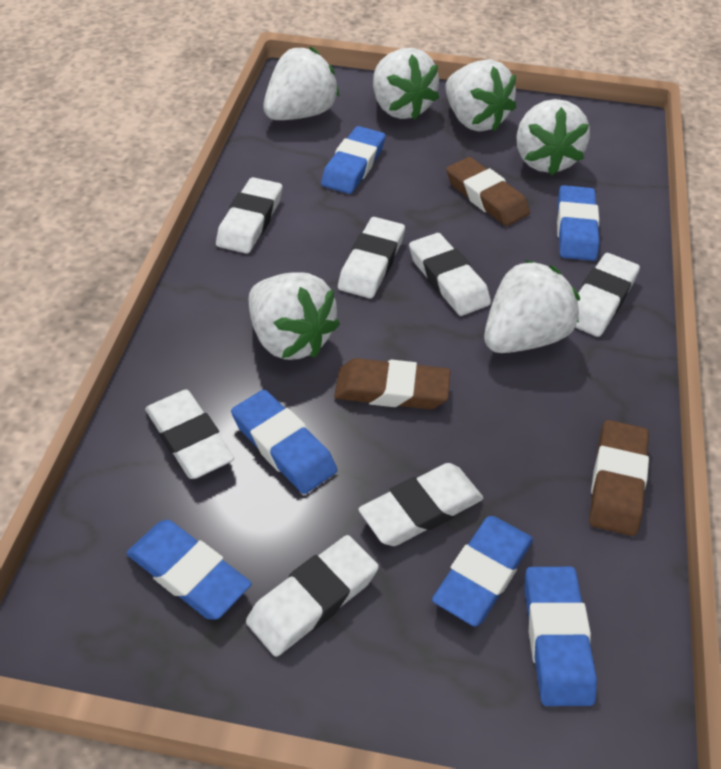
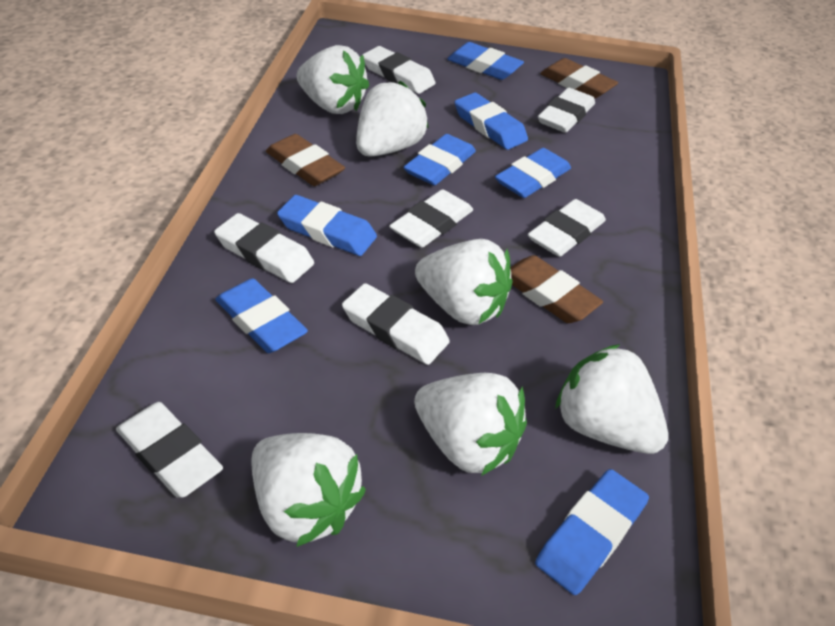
blue eraser: 6 -> 7

